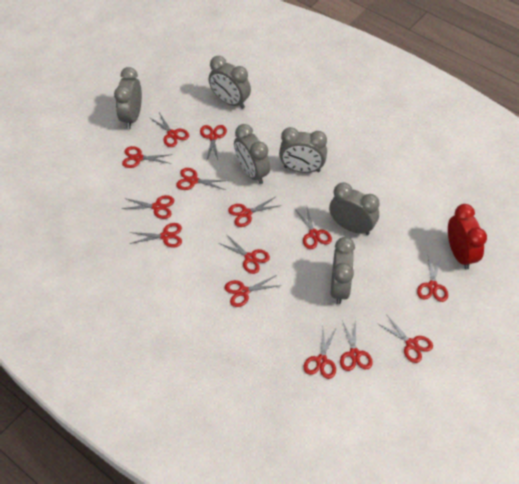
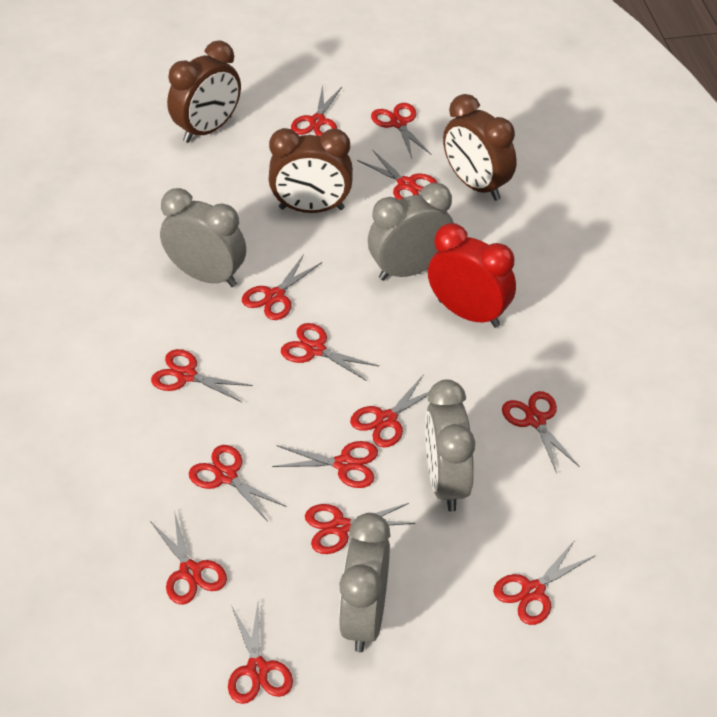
brown clock: 0 -> 3
grey clock: 6 -> 4

